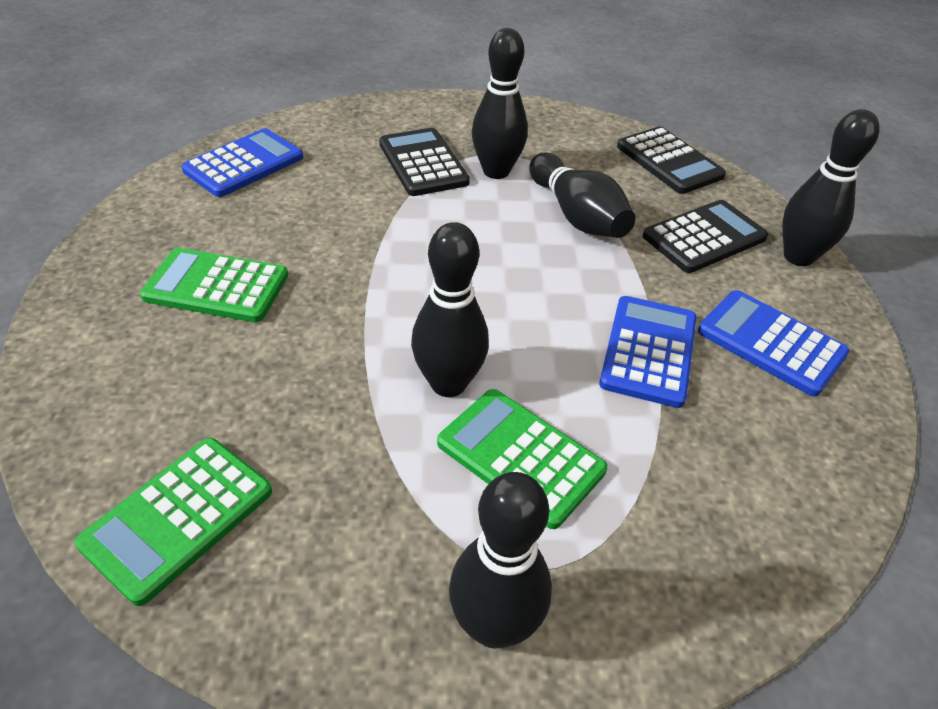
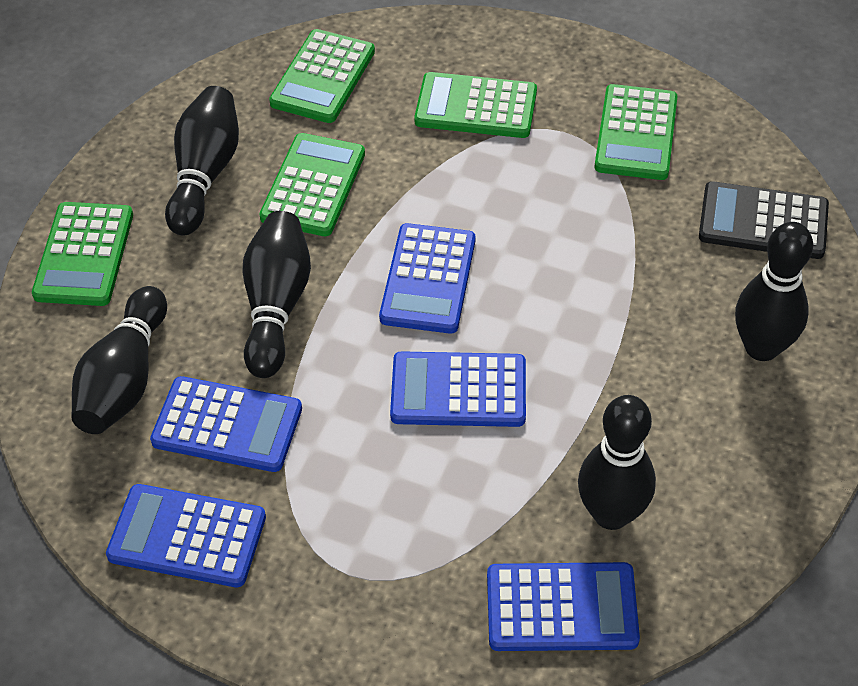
black calculator: 3 -> 1
blue calculator: 3 -> 5
green calculator: 3 -> 5

